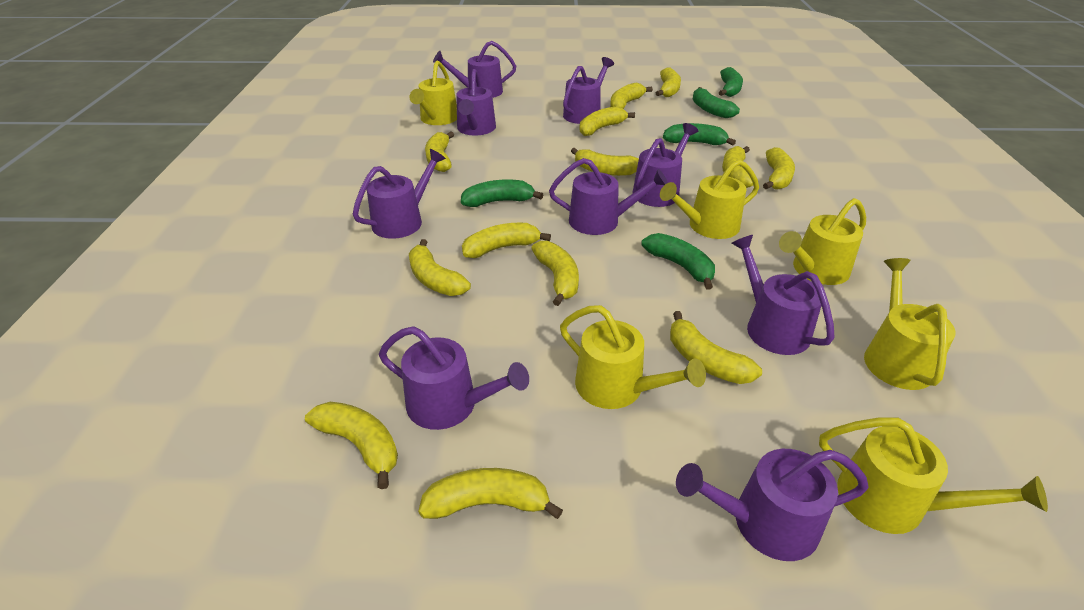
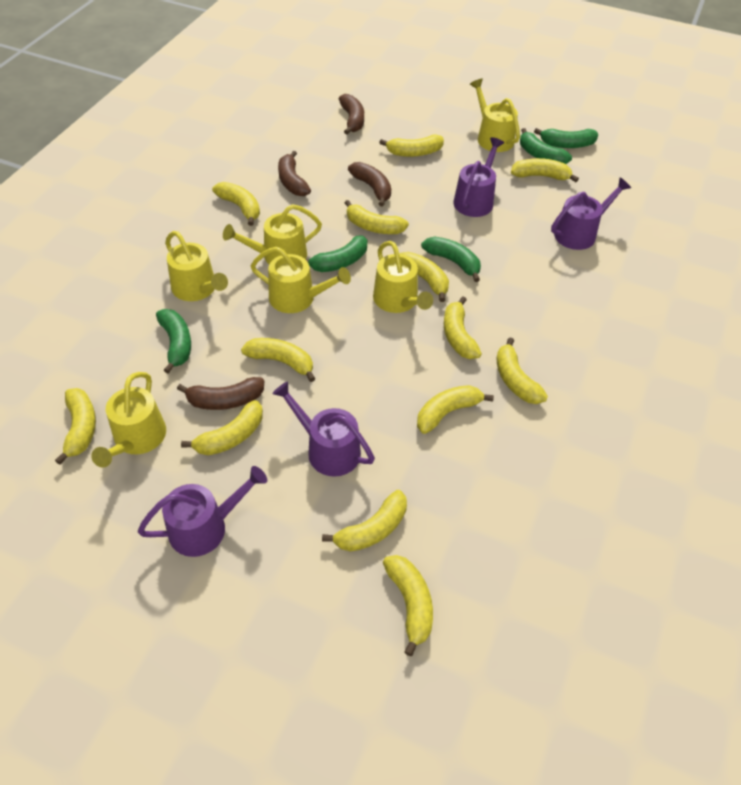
brown banana: 0 -> 4
purple watering can: 9 -> 4

